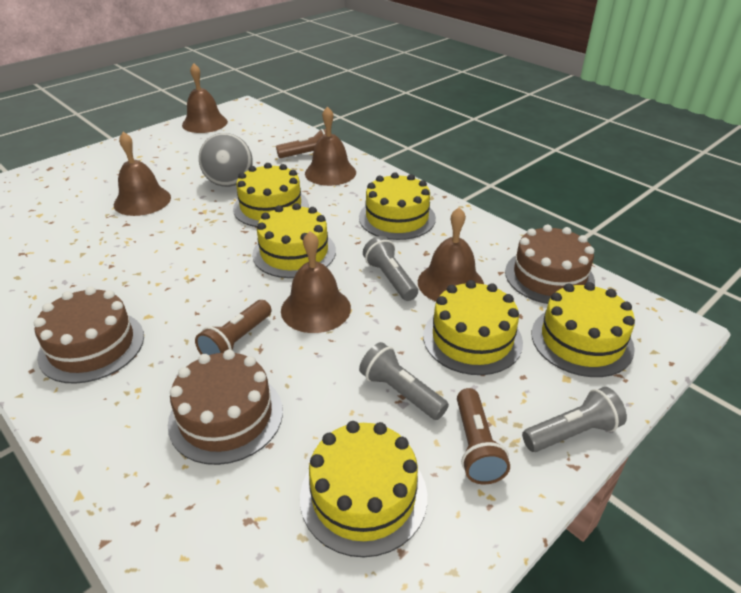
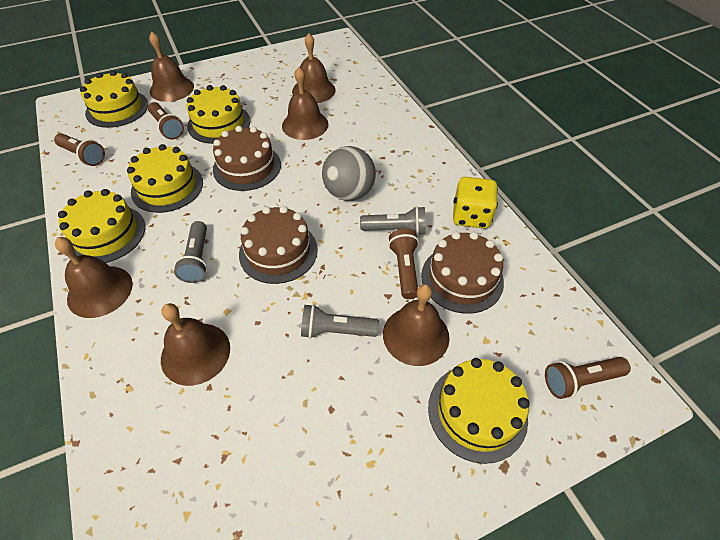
brown bell: 5 -> 6
brown flashlight: 3 -> 4
yellow cake: 6 -> 5
yellow dice: 0 -> 1

